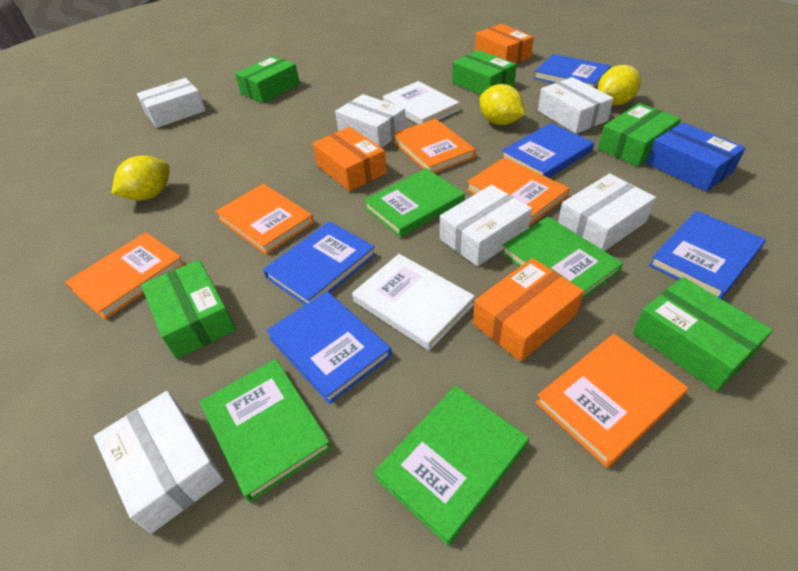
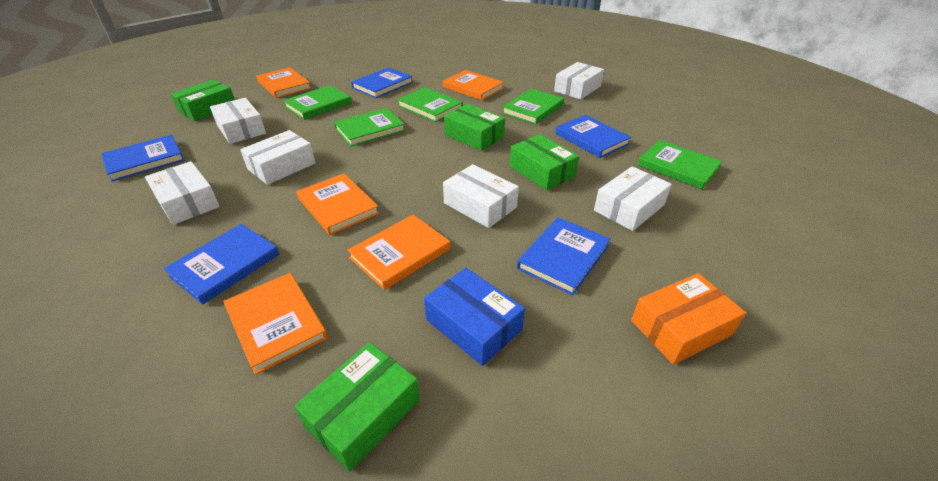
green book: 4 -> 5
green box: 5 -> 4
orange box: 3 -> 1
white book: 2 -> 0
yellow lemon: 3 -> 0

